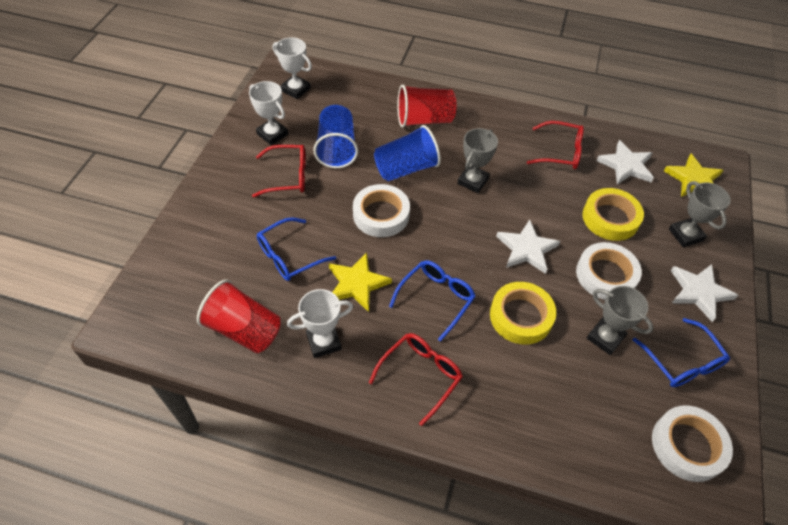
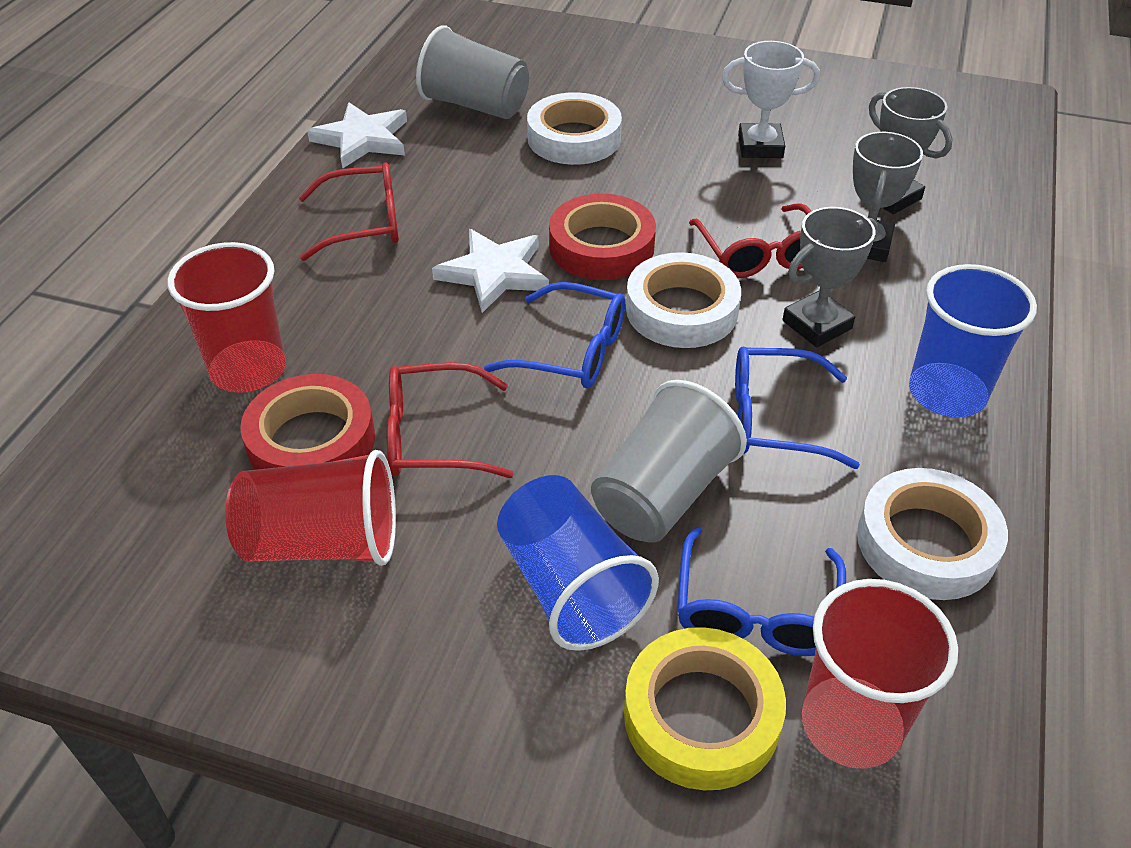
grey cup: 0 -> 2
red cup: 2 -> 3
red tape: 0 -> 2
white star: 3 -> 2
white trophy: 3 -> 1
yellow star: 2 -> 0
yellow tape: 2 -> 1

